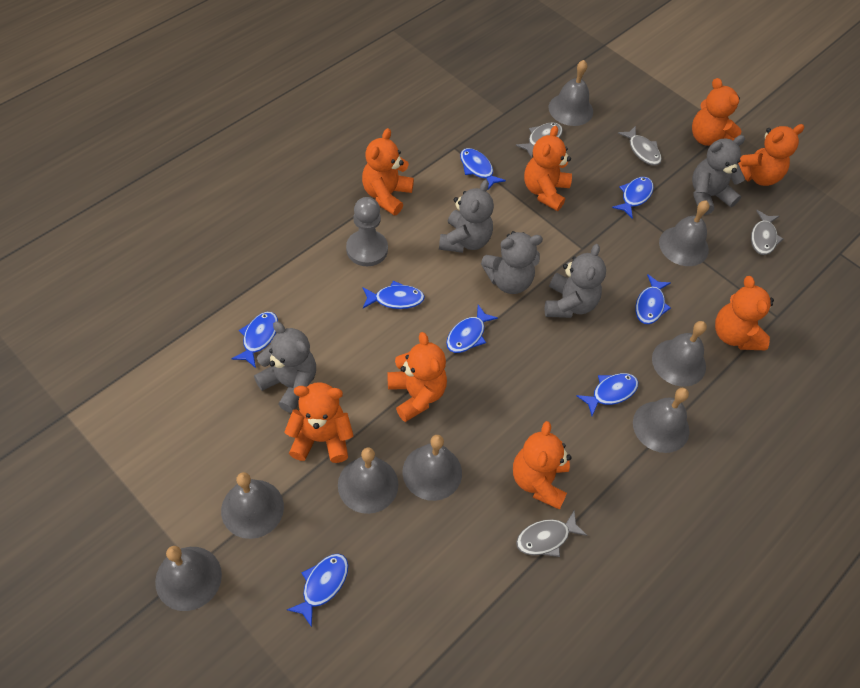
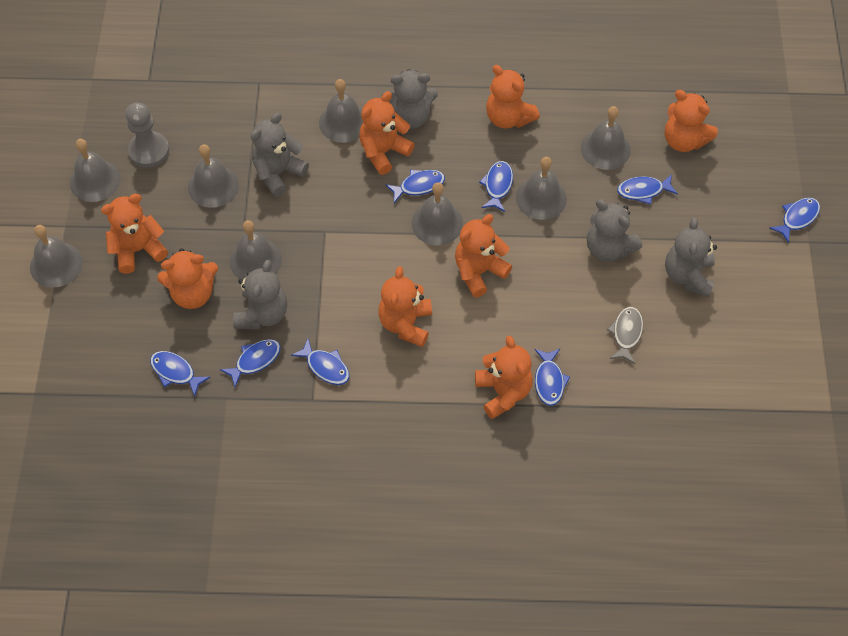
grey fish: 4 -> 1

